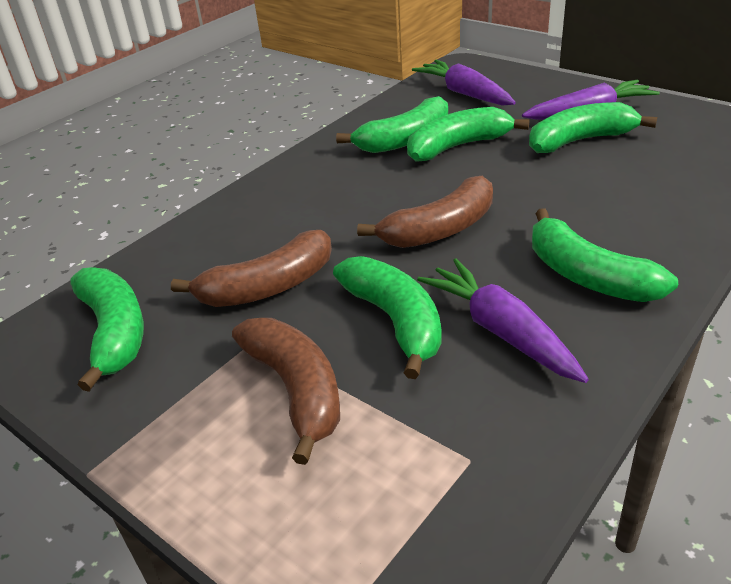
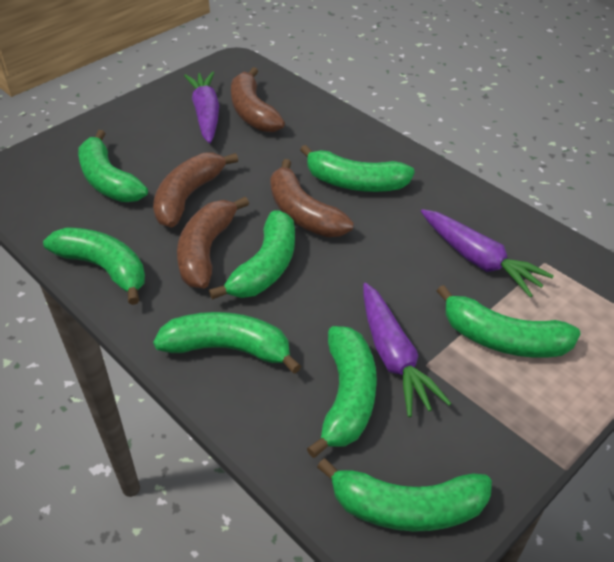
brown banana: 3 -> 4
green banana: 6 -> 8

